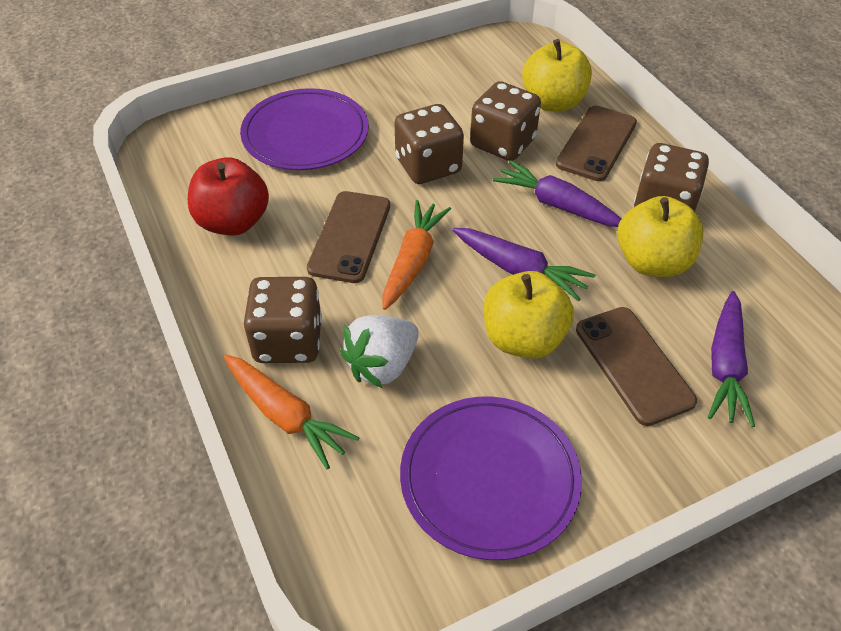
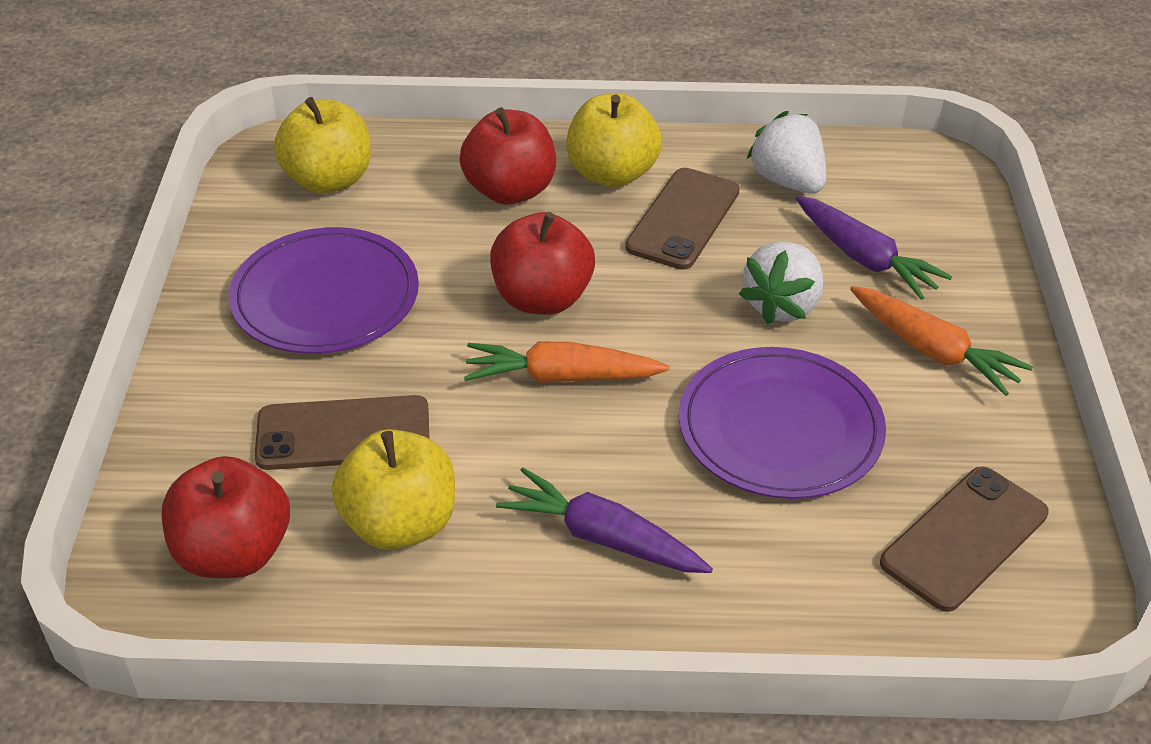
brown dice: 4 -> 0
purple carrot: 3 -> 2
red apple: 1 -> 3
white strawberry: 1 -> 2

